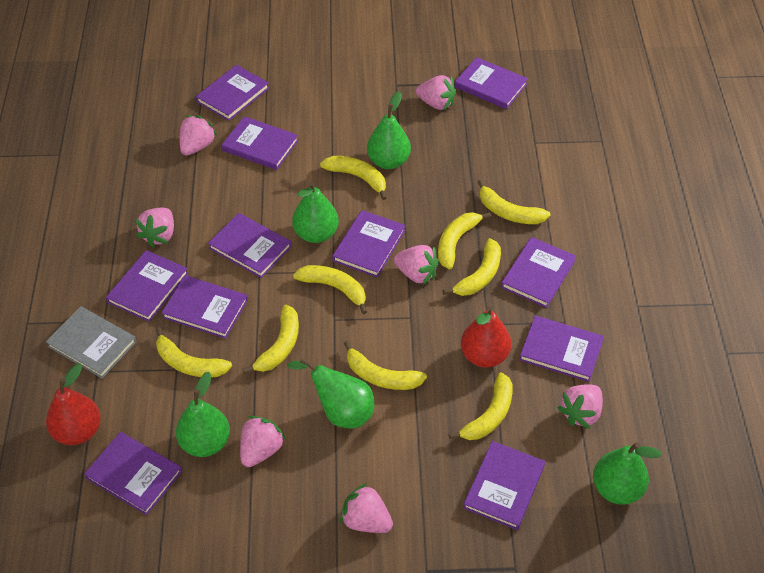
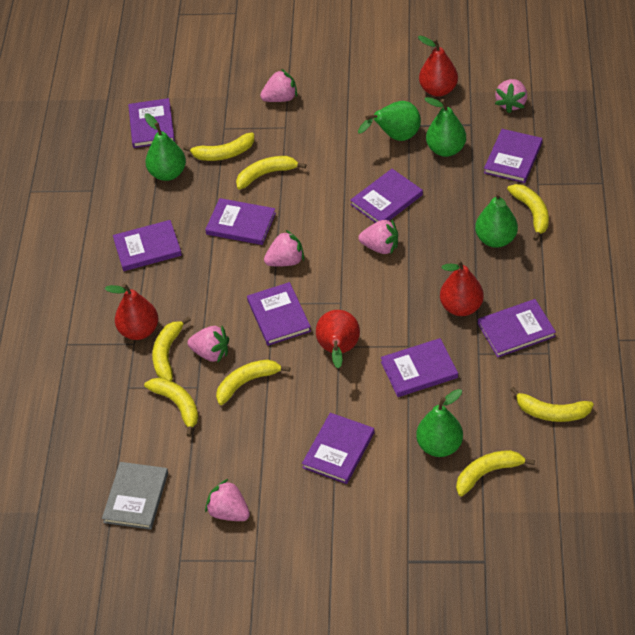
pink strawberry: 7 -> 6
purple book: 11 -> 9
red pear: 2 -> 4
yellow banana: 9 -> 8

